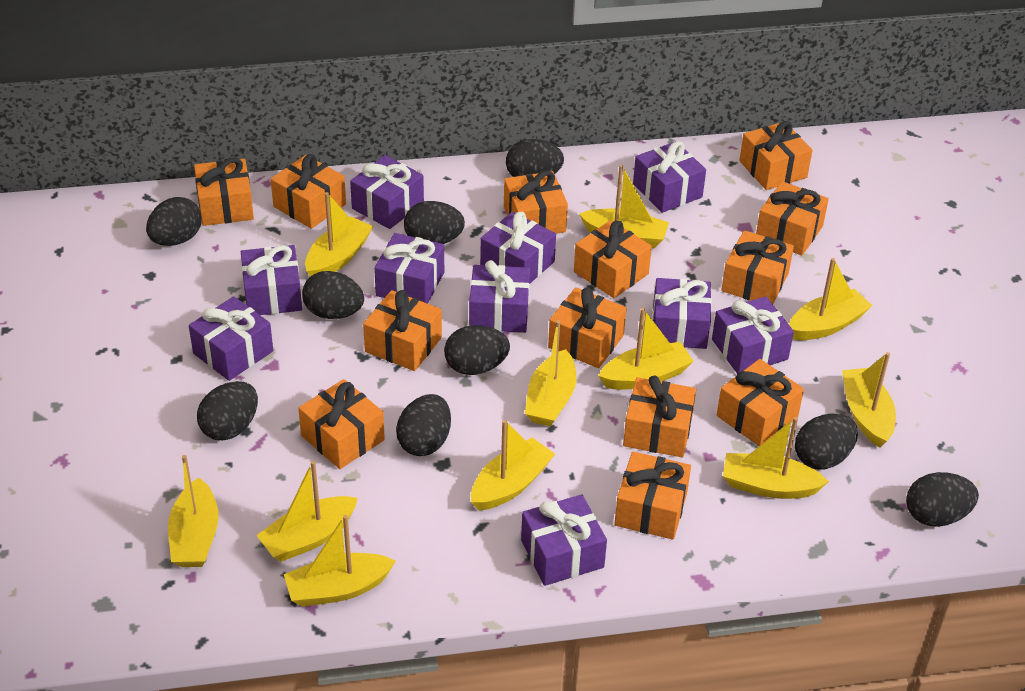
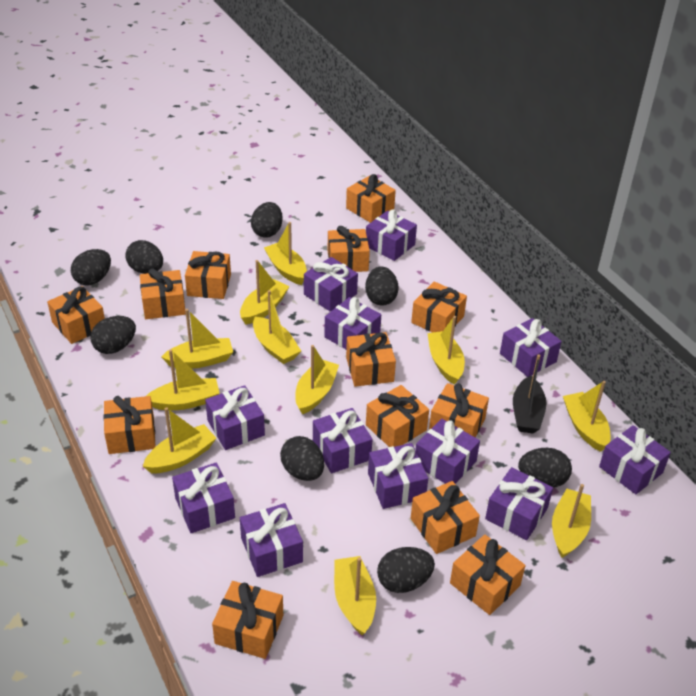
black boat: 0 -> 1
black egg: 9 -> 8
purple gift: 10 -> 12

